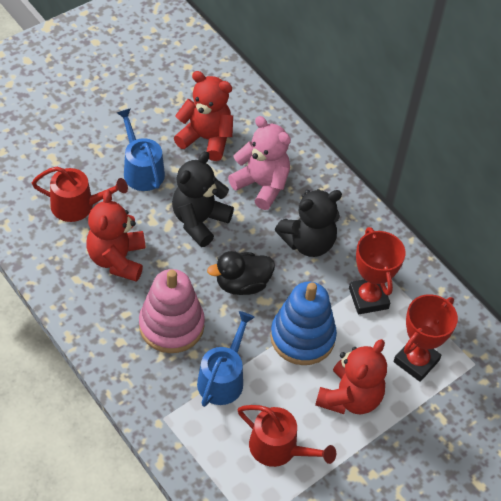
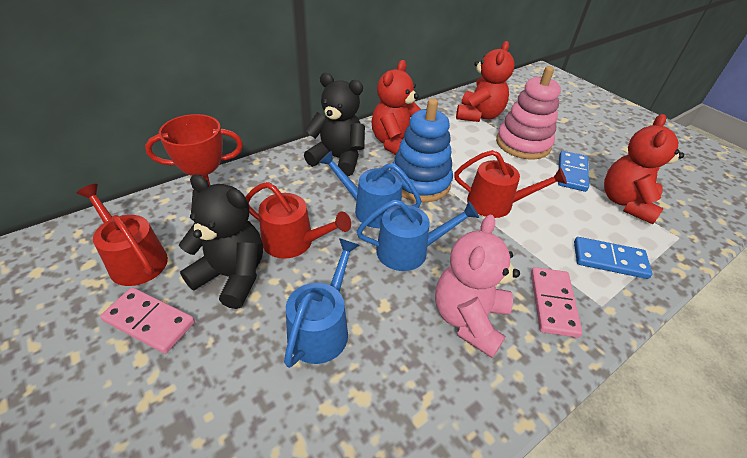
black duck: 1 -> 0
blue domino: 0 -> 2
blue watering can: 2 -> 3
pink domino: 0 -> 2
red trophy: 2 -> 1
red watering can: 2 -> 3

